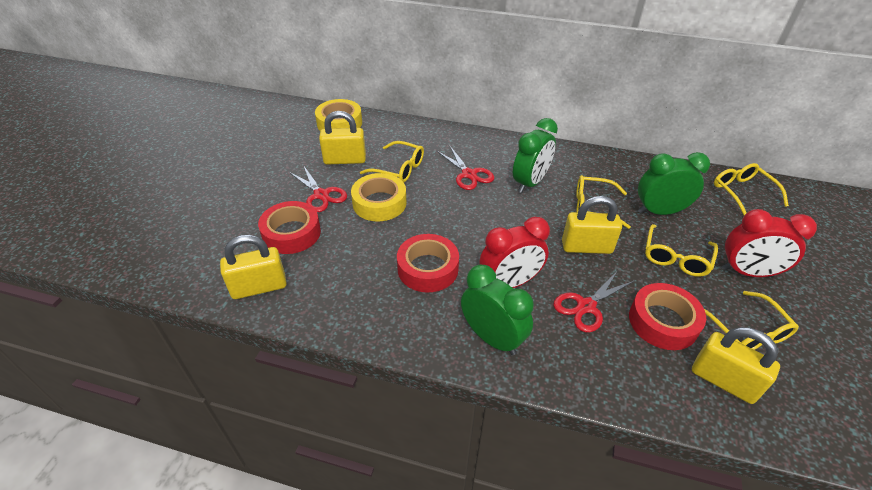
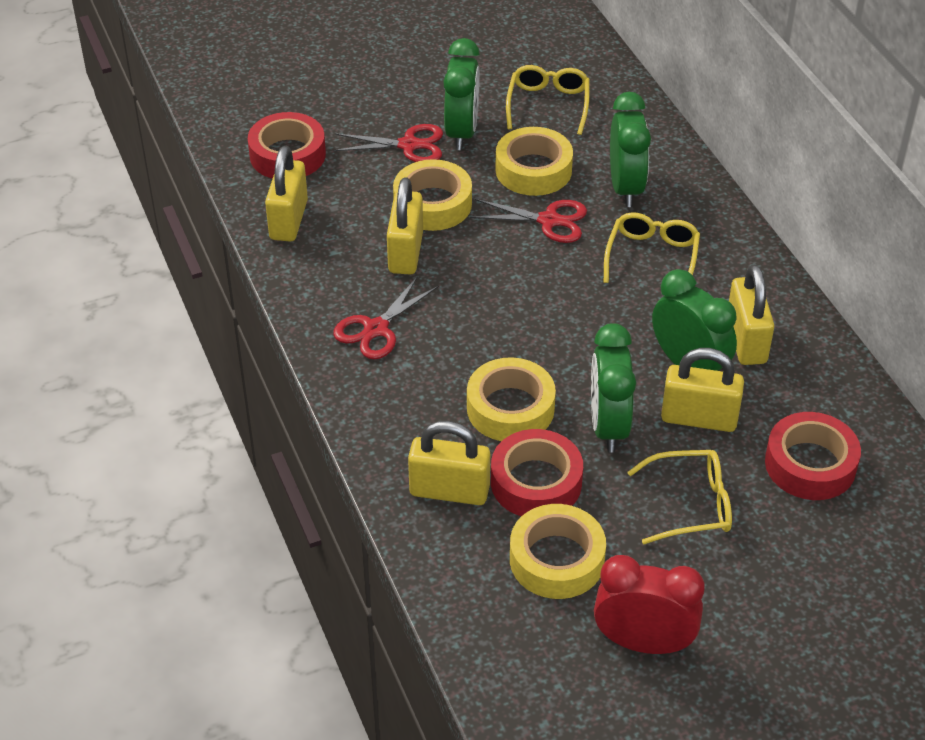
green clock: 3 -> 4
red clock: 2 -> 1
yellow glasses: 5 -> 3
yellow padlock: 4 -> 5
yellow tape: 2 -> 4

